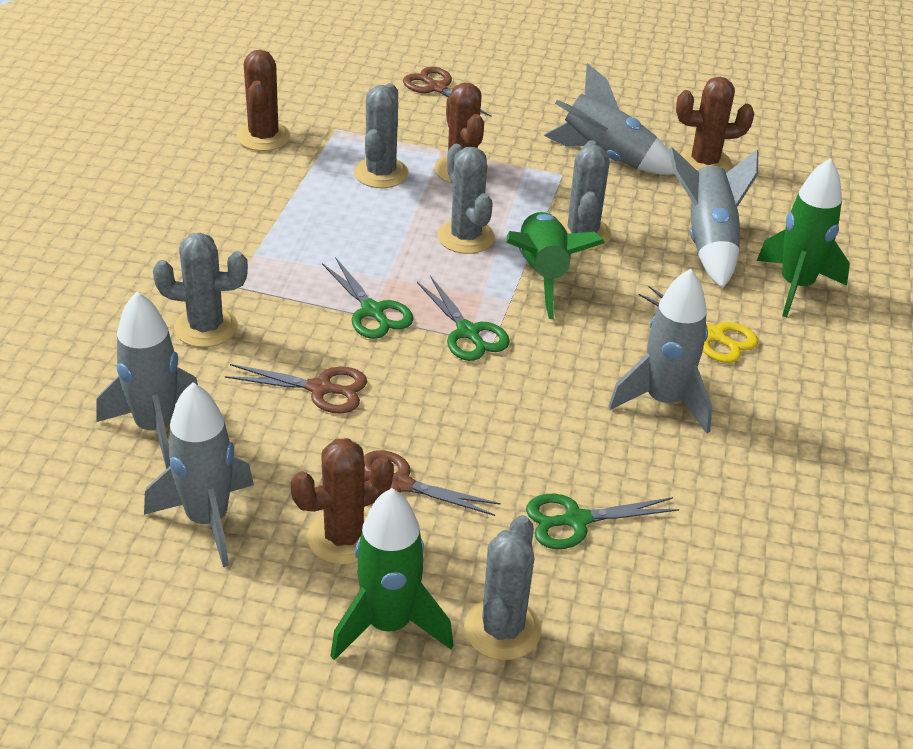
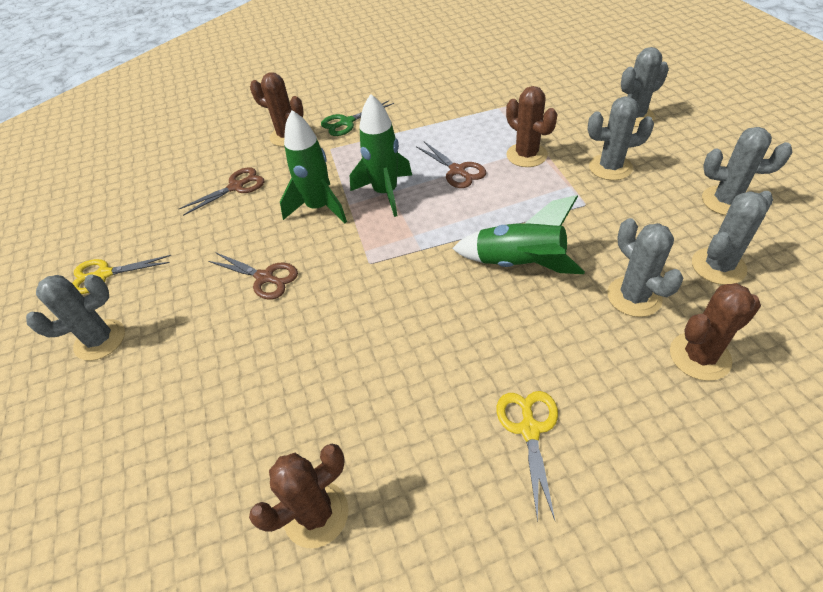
green scissors: 3 -> 1
grey cactus: 5 -> 6
grey rocket: 5 -> 0
yellow scissors: 1 -> 2

